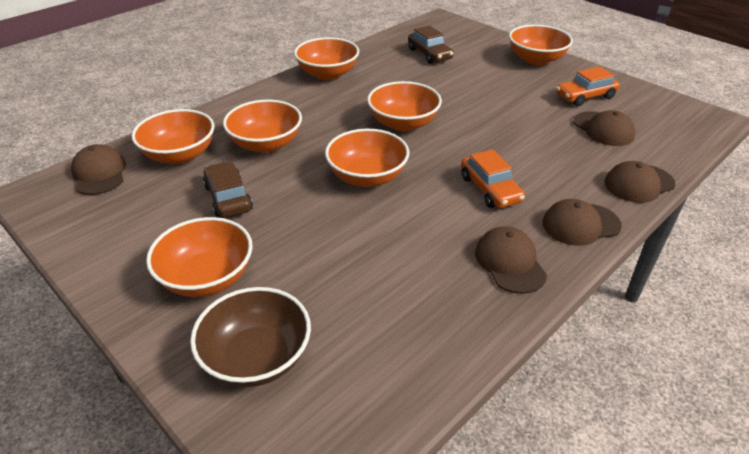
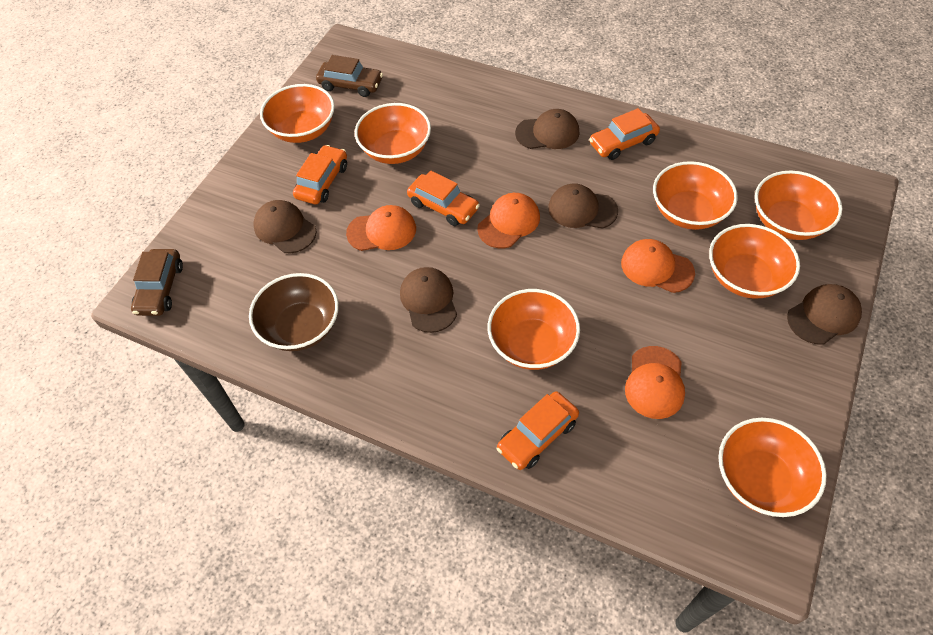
orange cap: 0 -> 4
orange car: 2 -> 4

